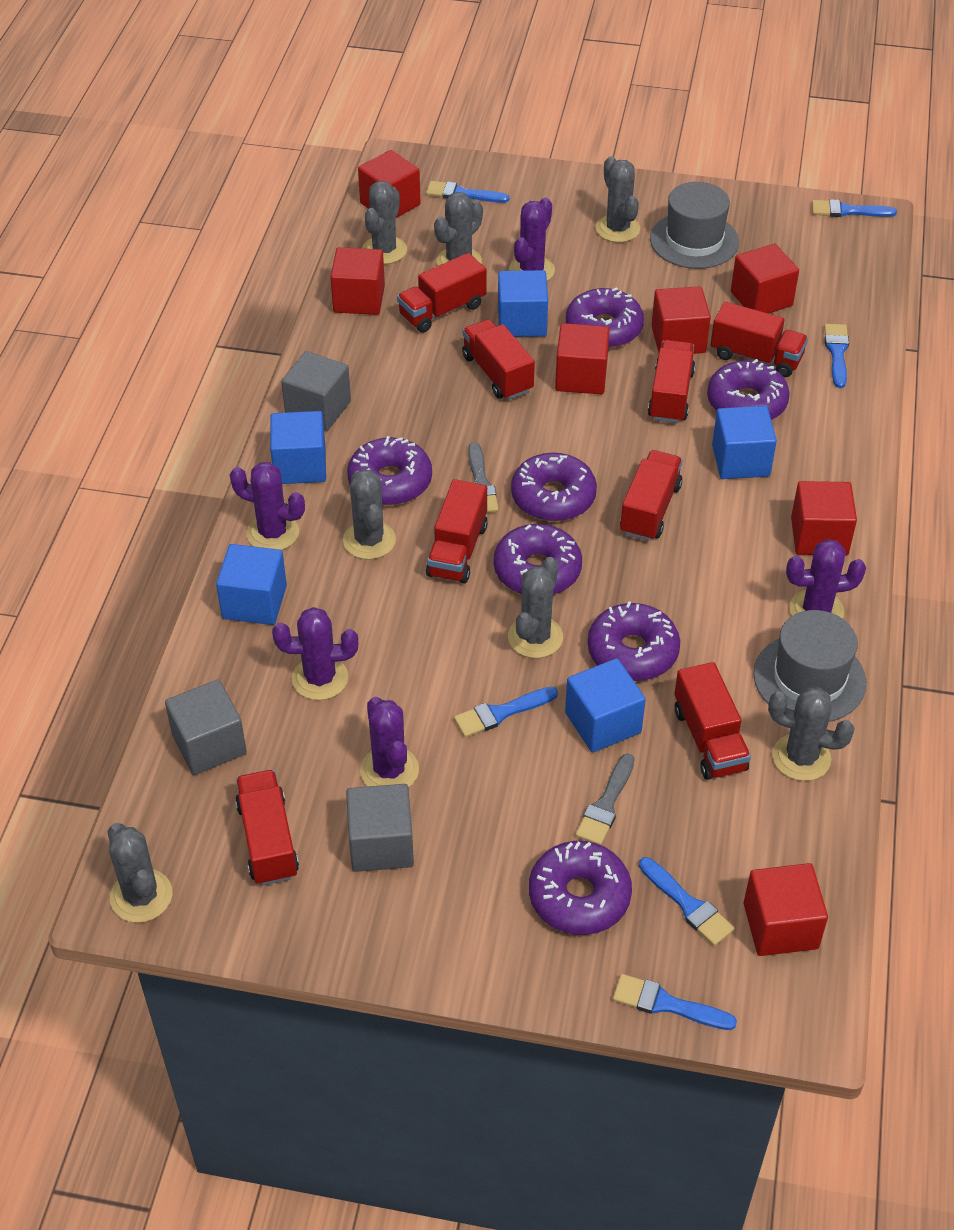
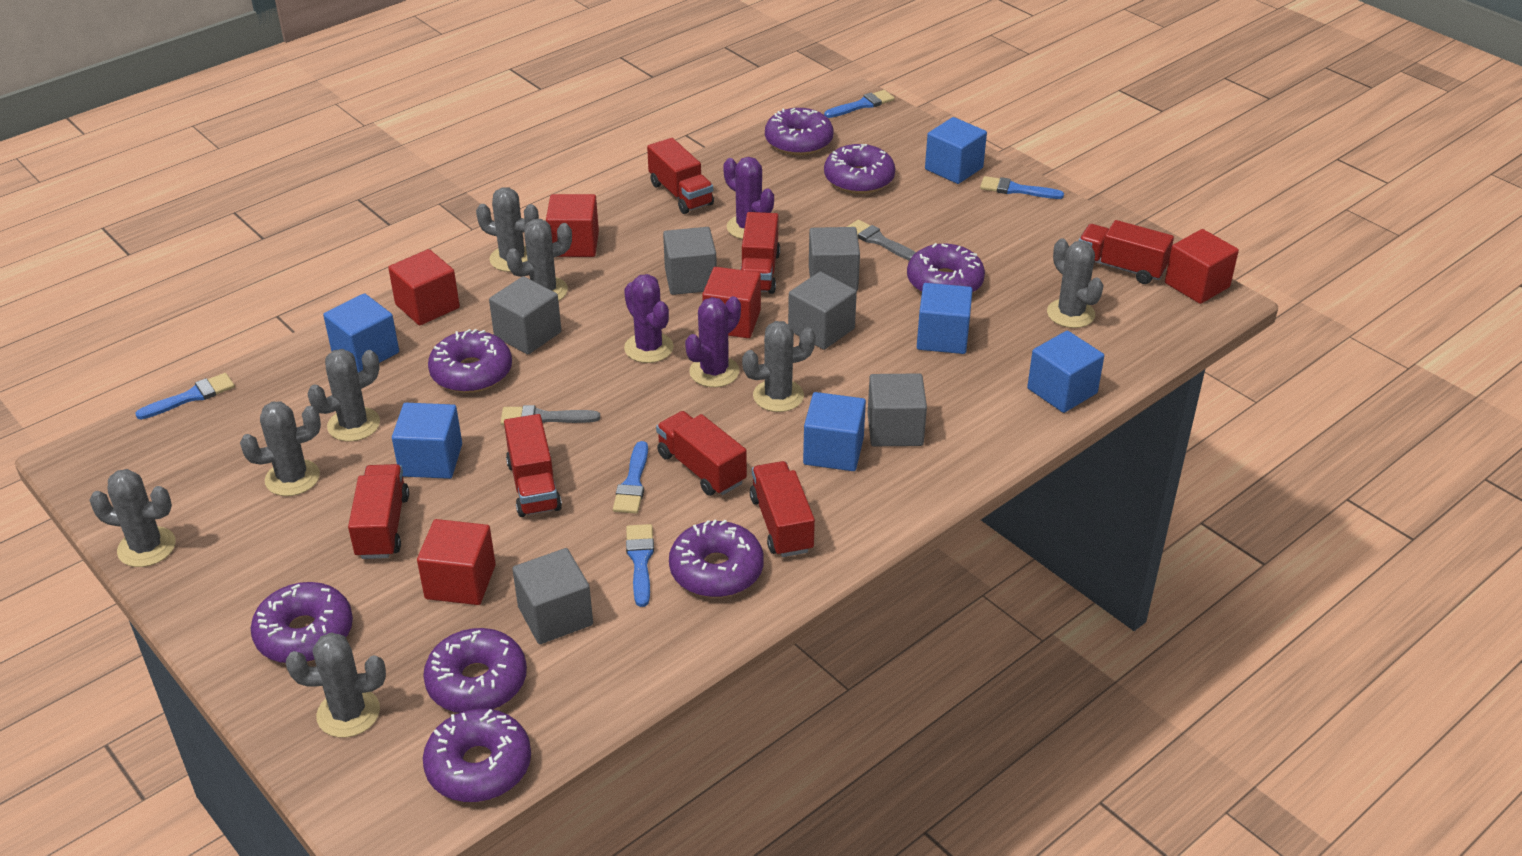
blue brush: 6 -> 5
blue cube: 5 -> 6
grey cactus: 7 -> 8
grey cube: 3 -> 6
grey hat: 2 -> 0
purple cactus: 5 -> 3
purple donut: 7 -> 8
red cube: 7 -> 5
red truck: 8 -> 7

